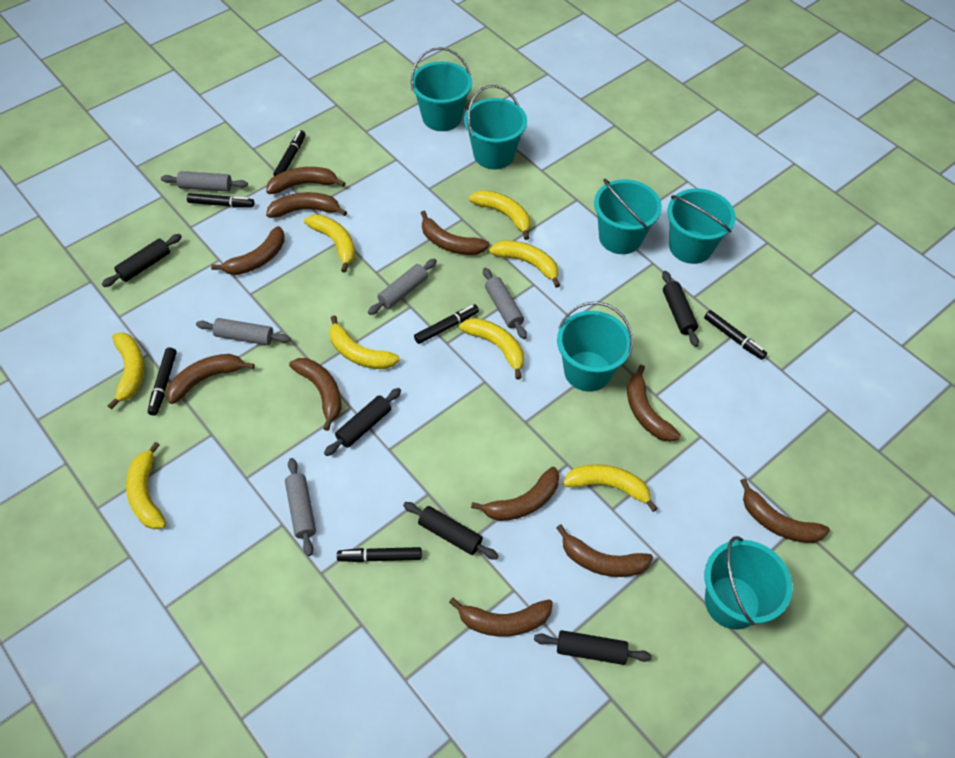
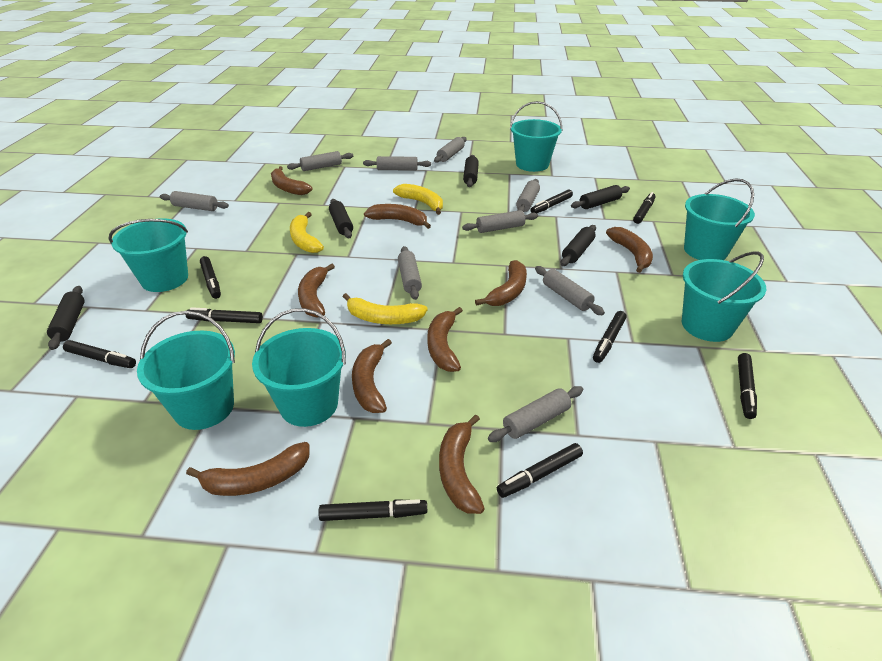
black marker: 6 -> 9
brown banana: 11 -> 9
grey rolling pin: 5 -> 9
yellow banana: 8 -> 3

